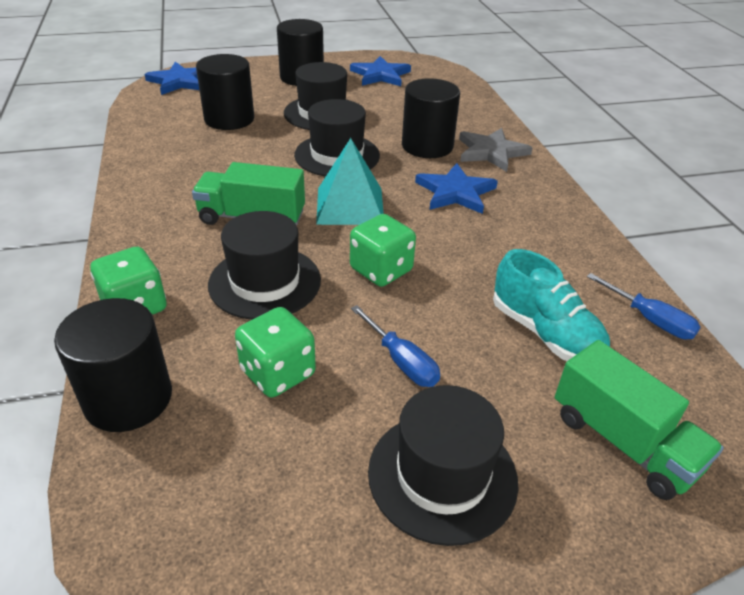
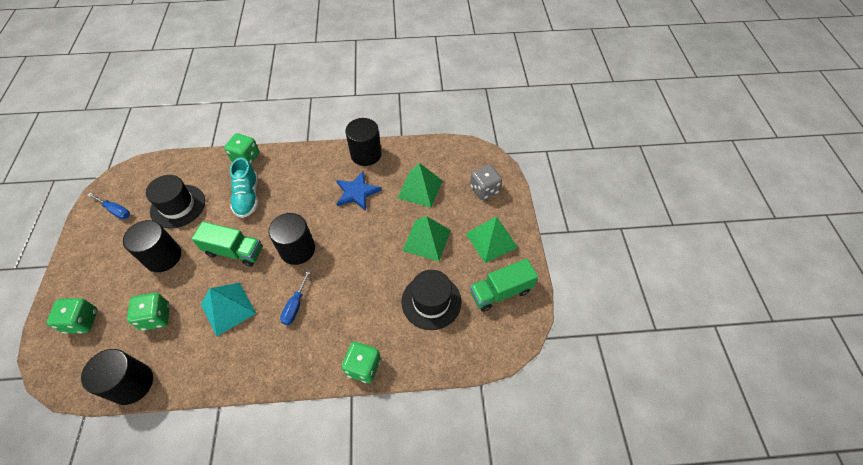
black hat: 4 -> 2
blue star: 3 -> 1
green dice: 3 -> 4
green pyramid: 0 -> 3
grey dice: 0 -> 1
grey star: 1 -> 0

